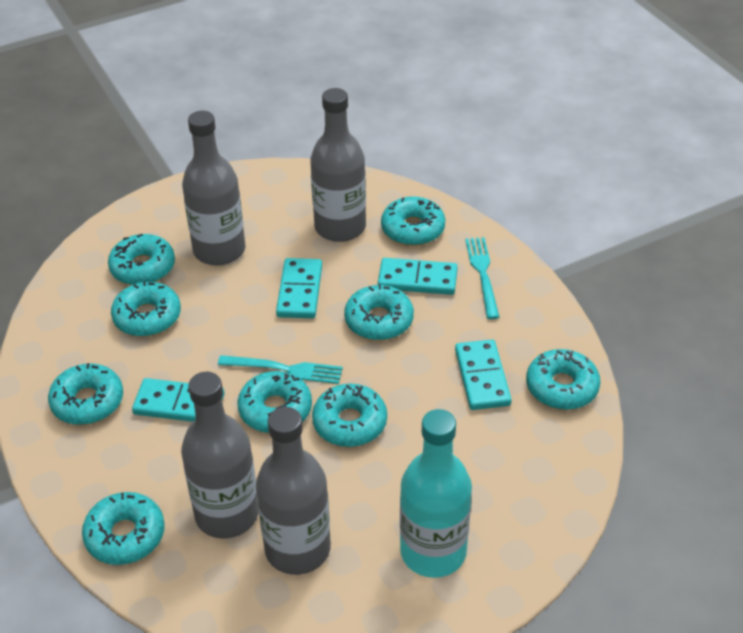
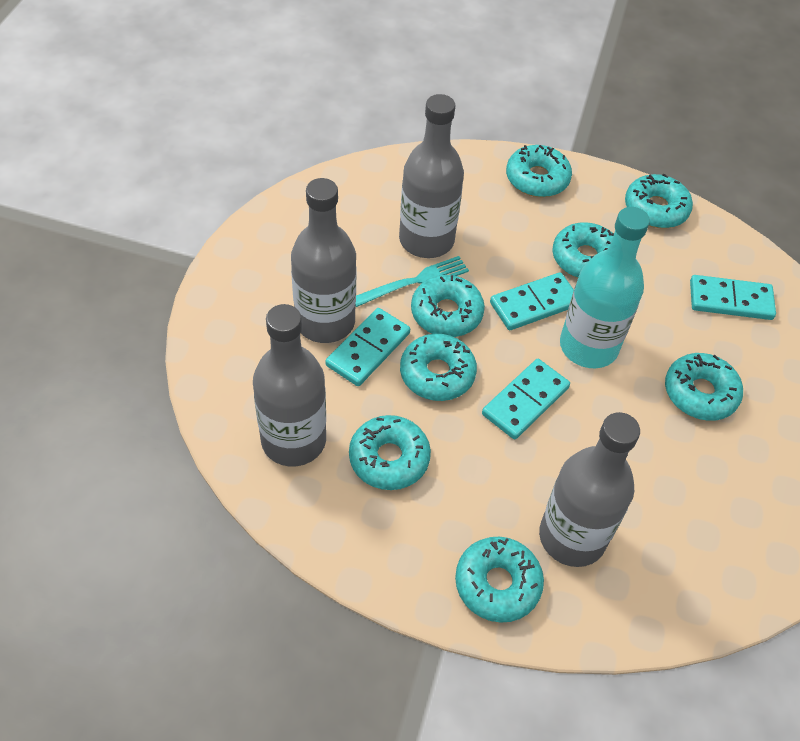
turquoise donut: 9 -> 8
turquoise fork: 2 -> 1

